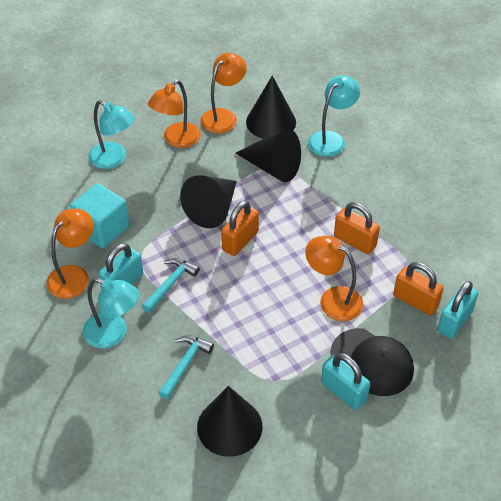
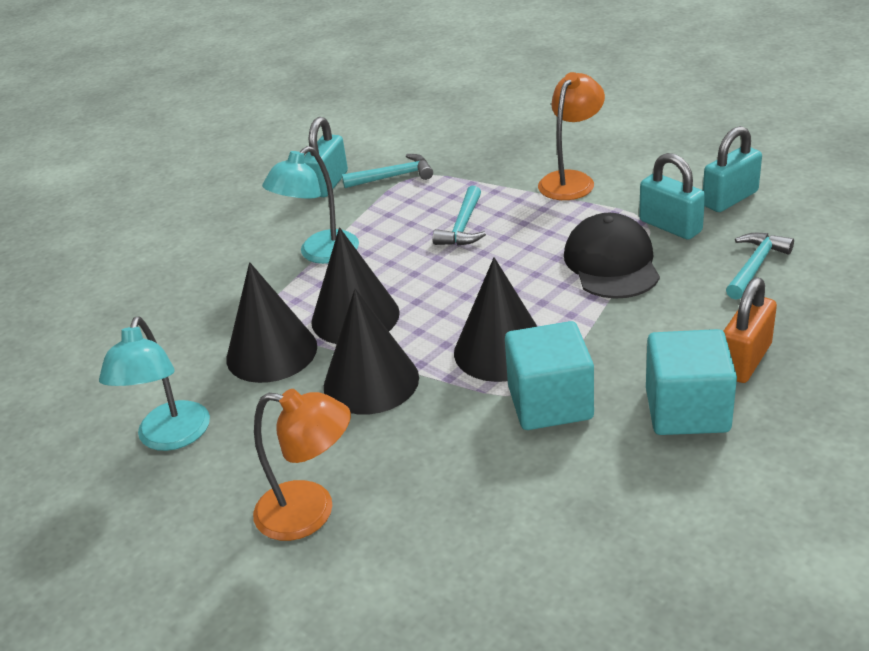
orange lamp: 4 -> 2
orange padlock: 3 -> 1
turquoise cube: 1 -> 2
turquoise hammer: 2 -> 3
turquoise lamp: 3 -> 2

